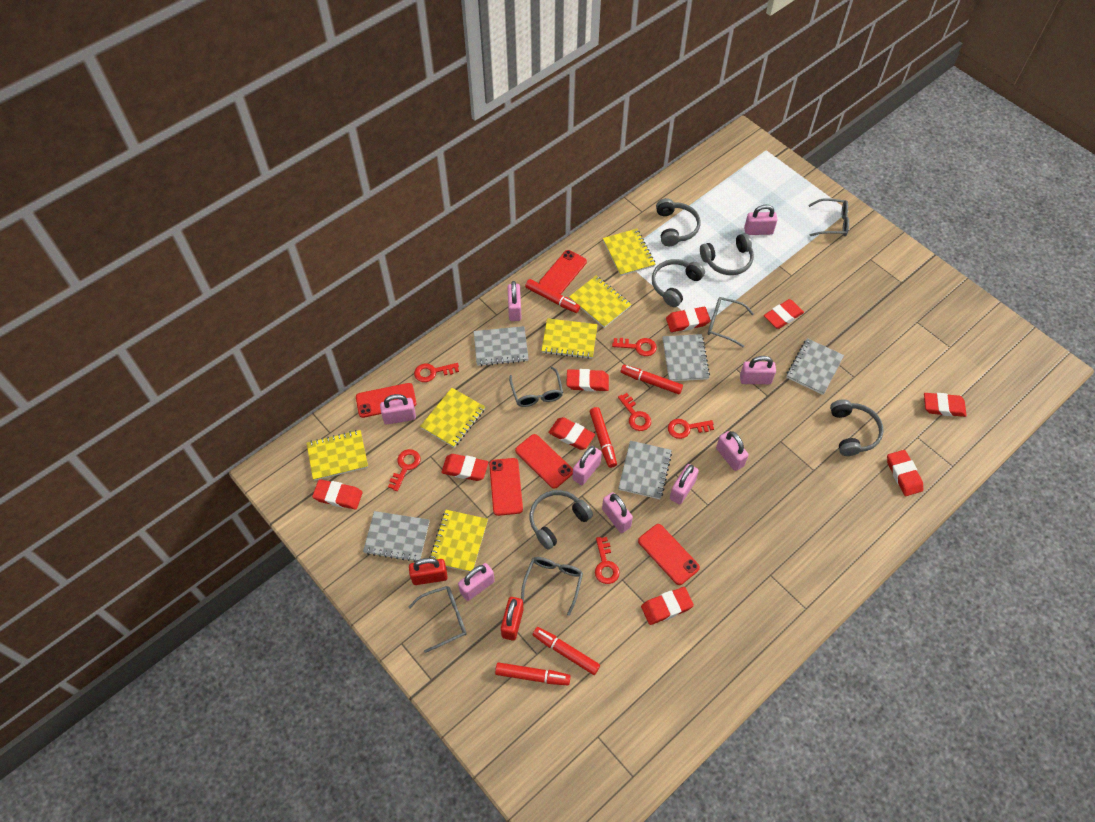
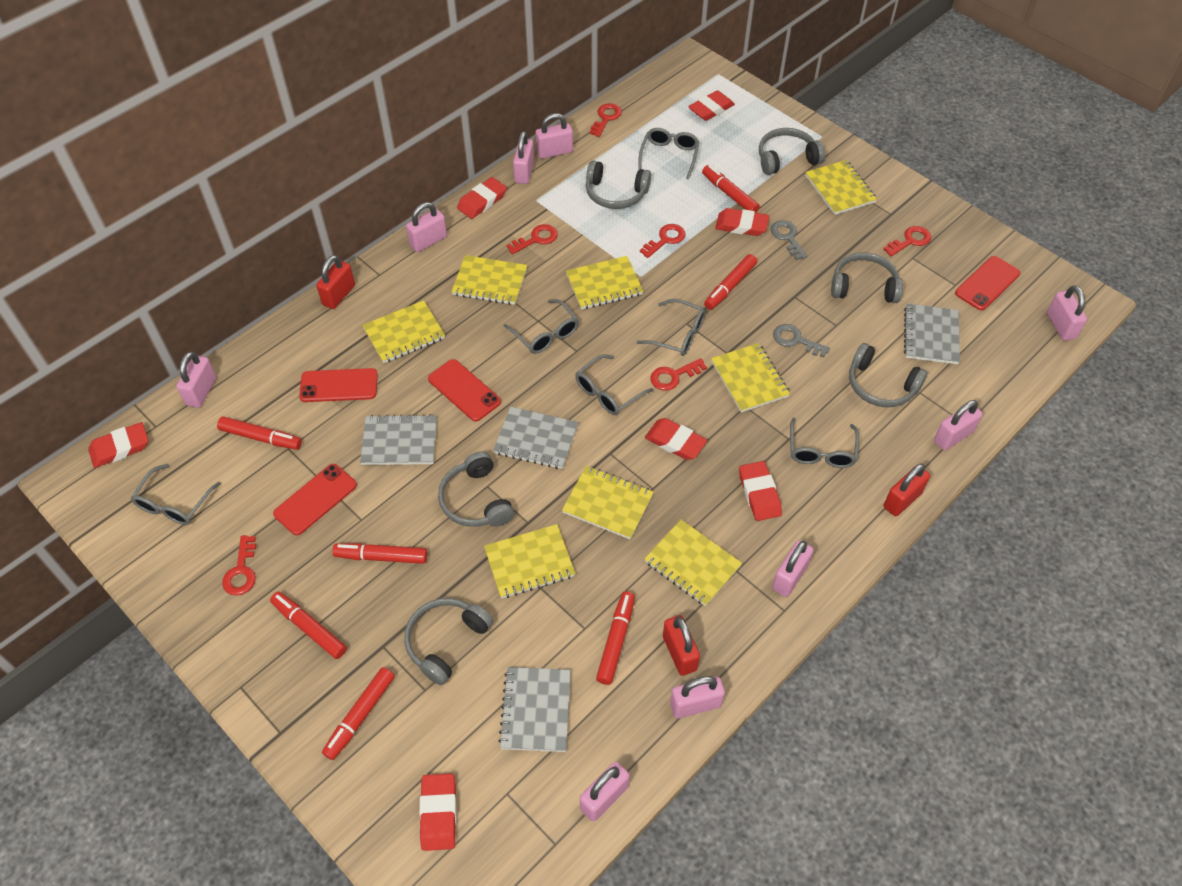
grey glasses: 5 -> 6
grey headphones: 5 -> 6
grey key: 0 -> 2
grey notebook: 5 -> 4
red eraser: 9 -> 7
red marker: 5 -> 7
red padlock: 2 -> 3
red phone: 5 -> 4
yellow notebook: 6 -> 8

